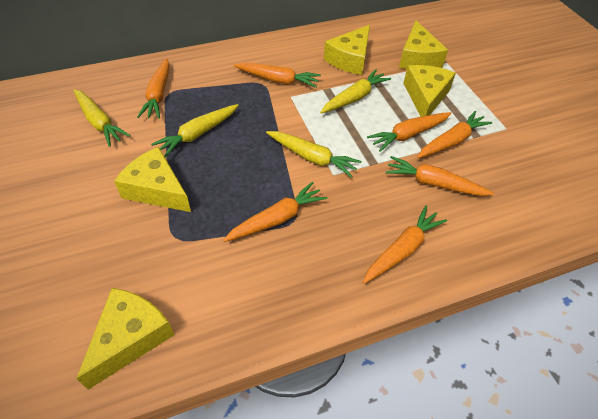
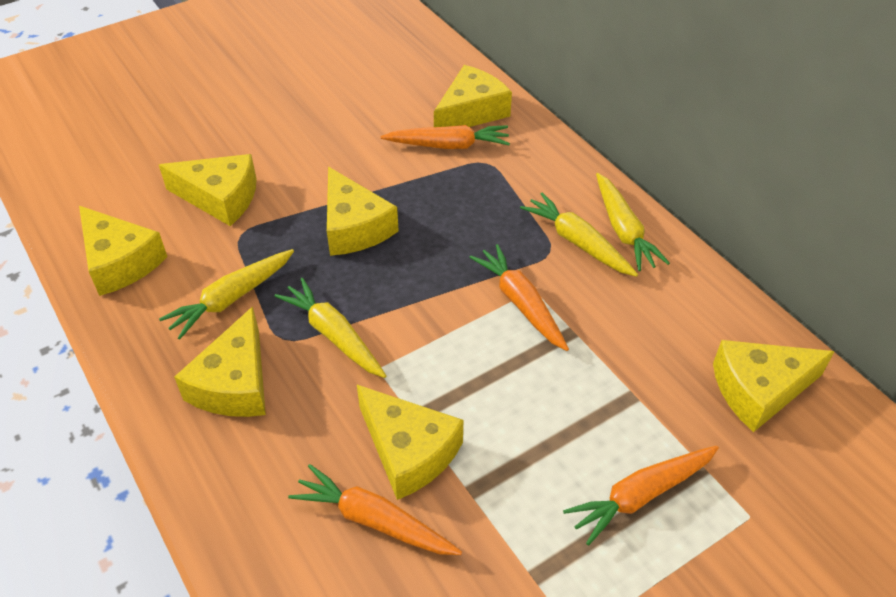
orange carrot: 7 -> 4
yellow cheese: 5 -> 7

